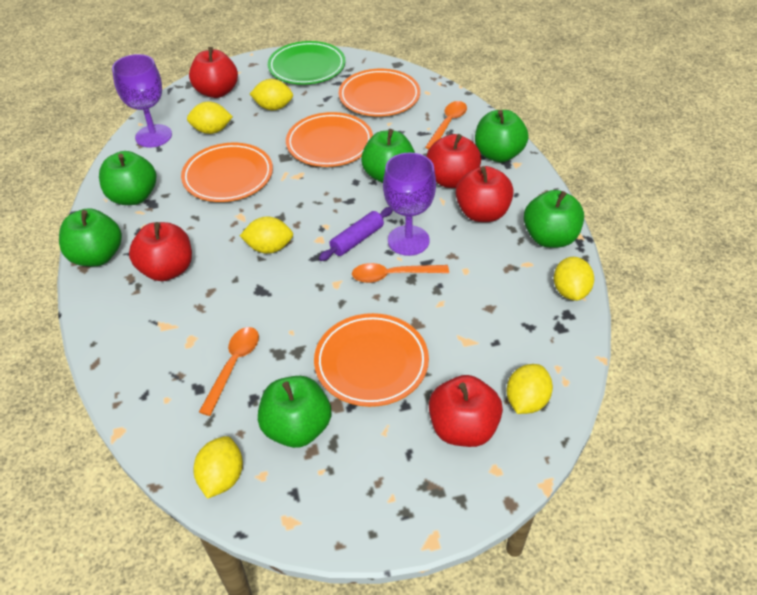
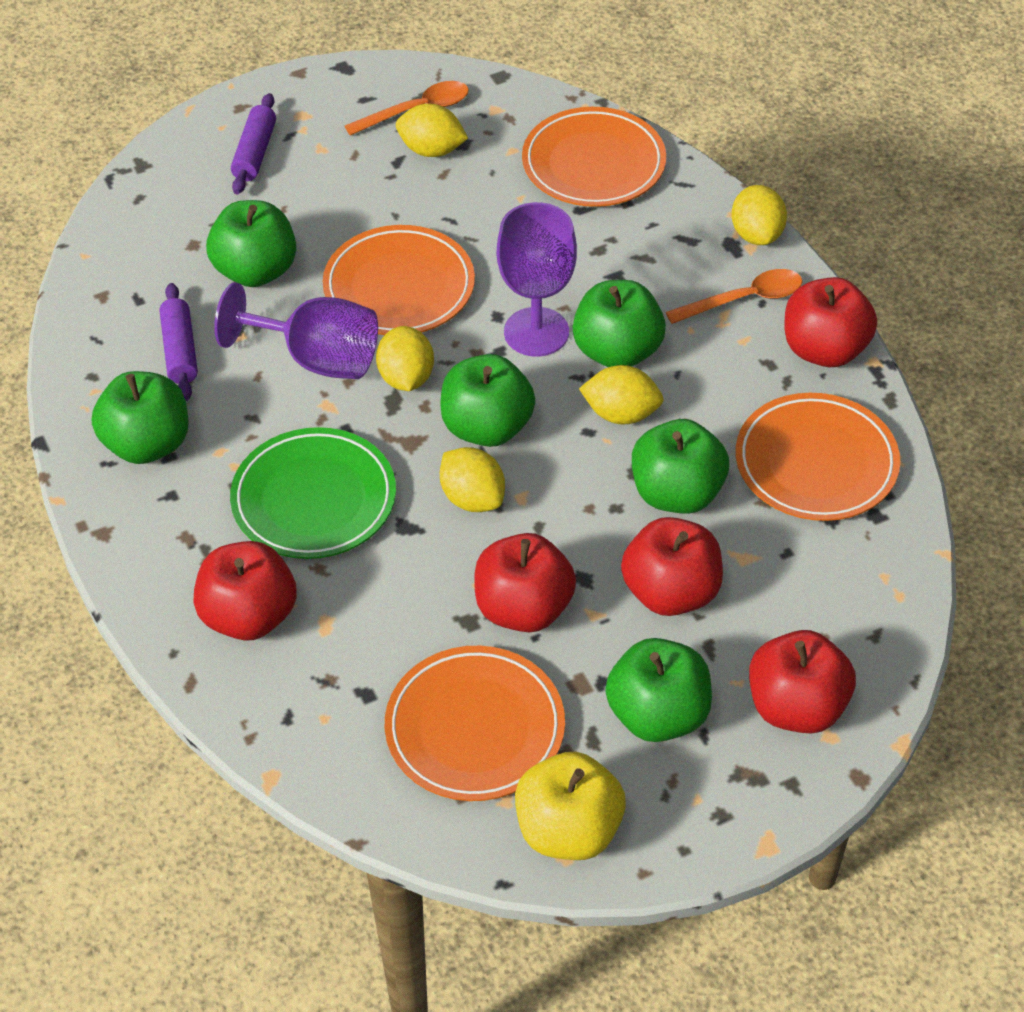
orange spoon: 3 -> 2
purple rolling pin: 1 -> 2
yellow apple: 0 -> 1
yellow lemon: 6 -> 5

